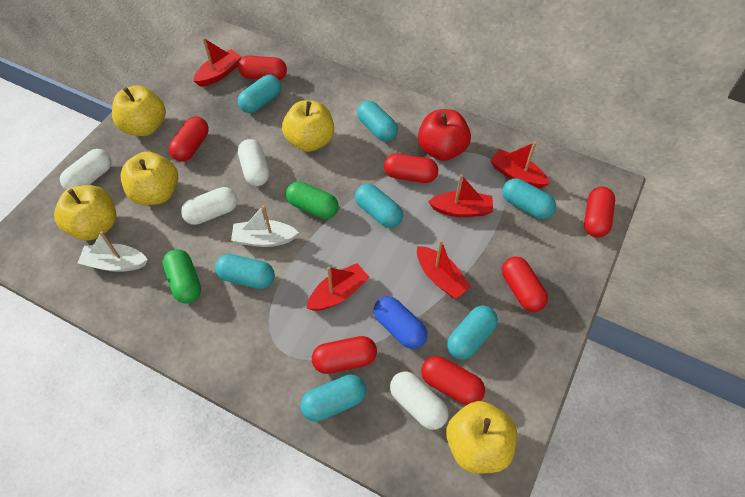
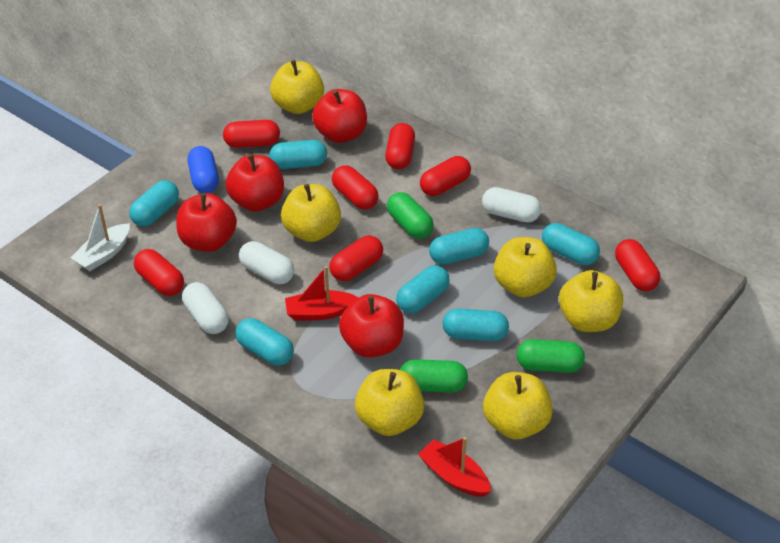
green capsule: 2 -> 3
red apple: 1 -> 4
red boat: 5 -> 2
white boat: 2 -> 1
white capsule: 4 -> 3
yellow apple: 5 -> 6

